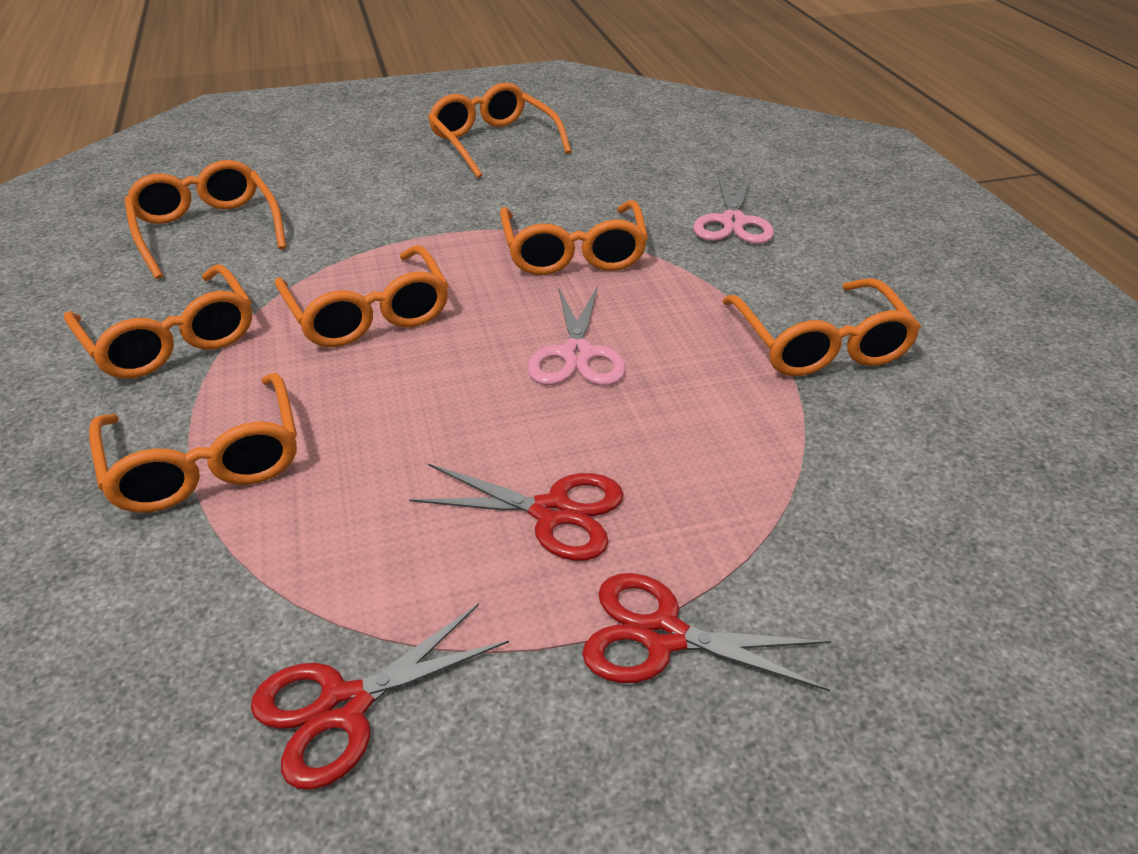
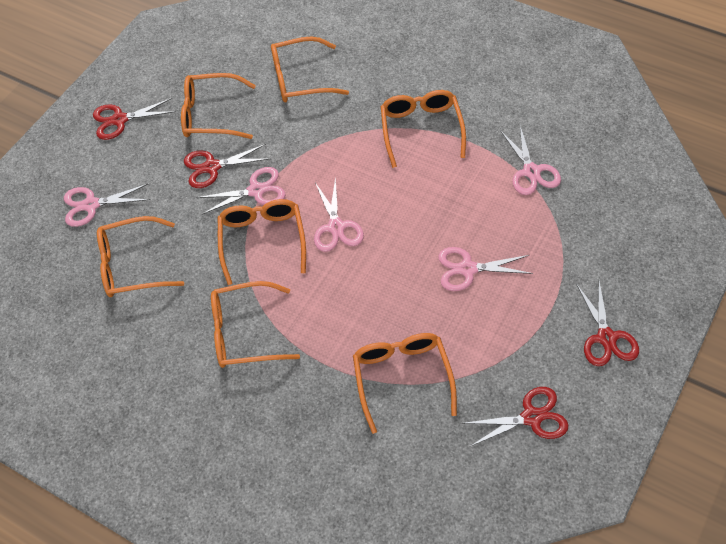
pink scissors: 2 -> 5
red scissors: 3 -> 4

